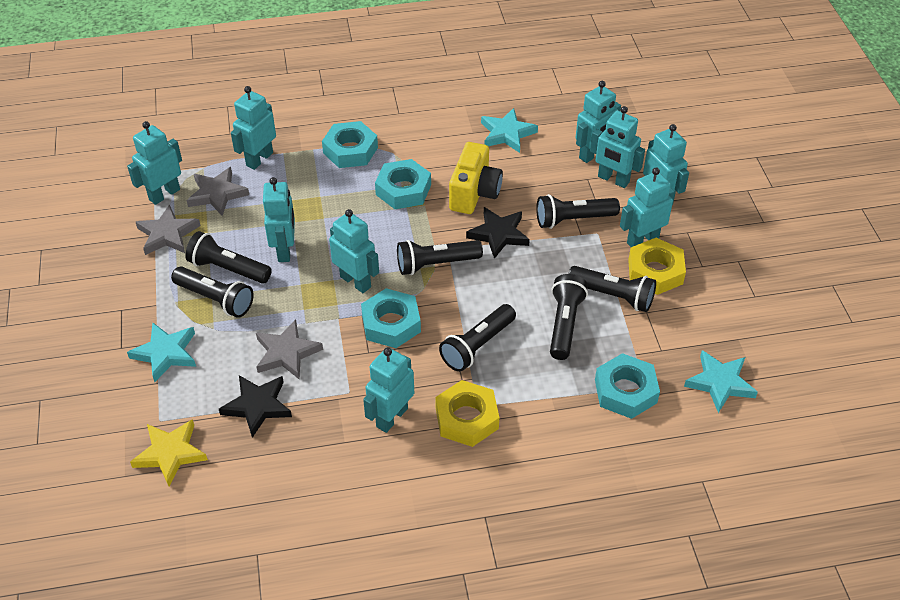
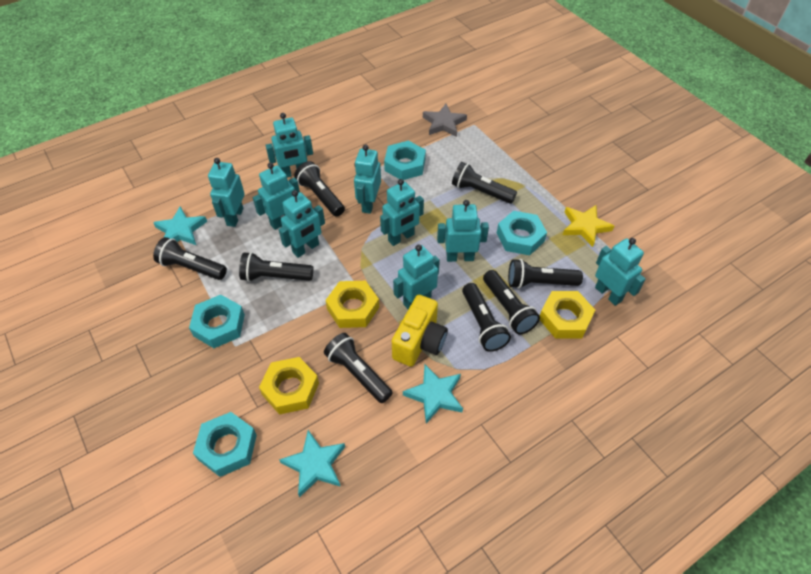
black flashlight: 7 -> 8
black star: 2 -> 0
grey star: 3 -> 1
yellow nut: 2 -> 3

